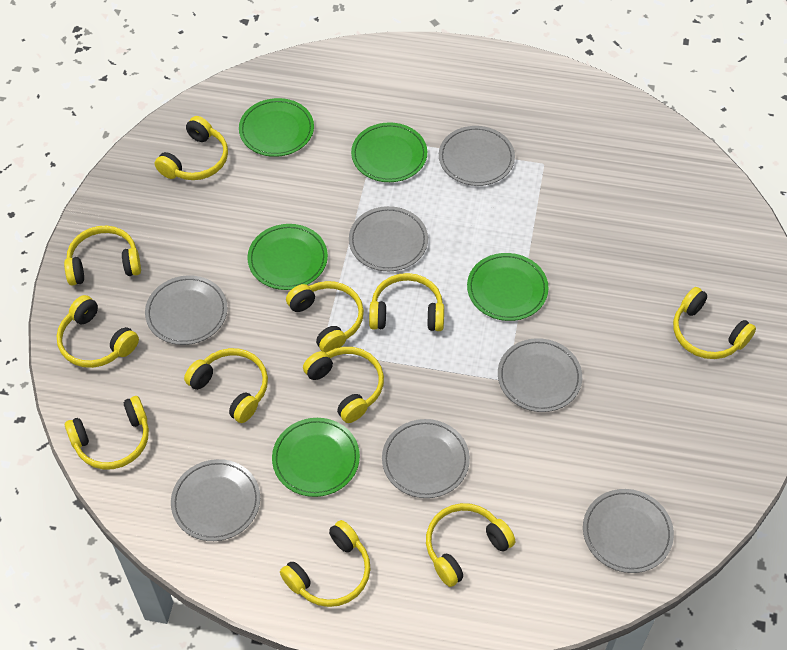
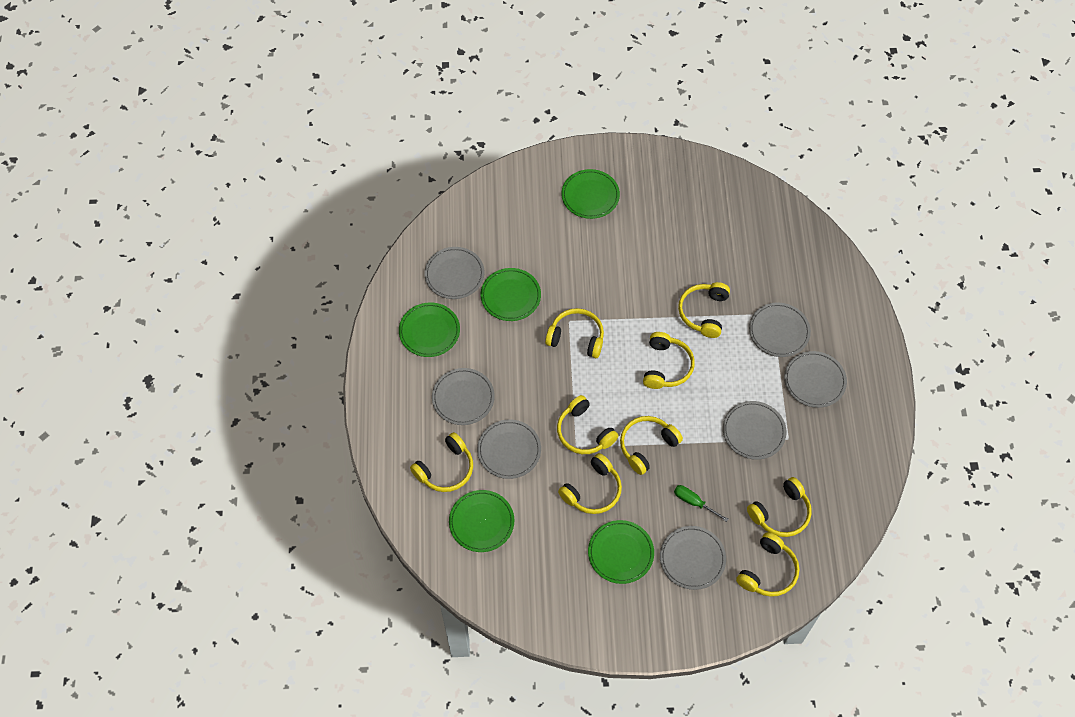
green screwdriver: 0 -> 1
yellow headphones: 11 -> 9

